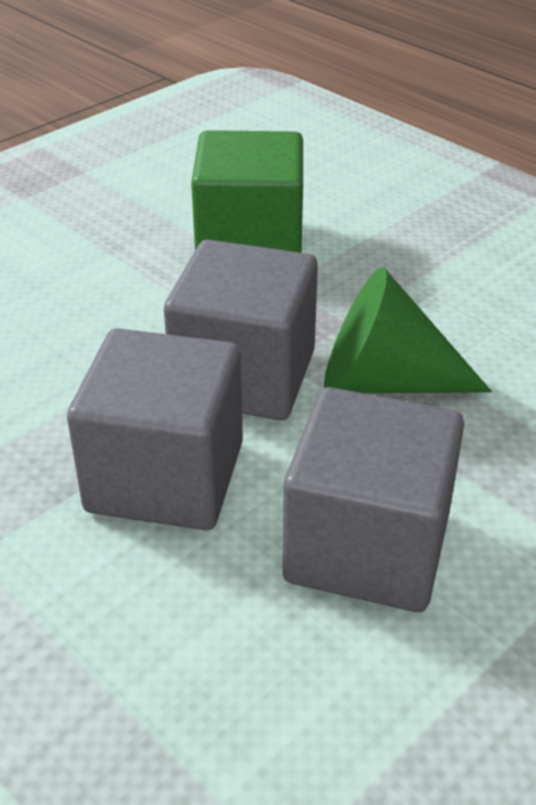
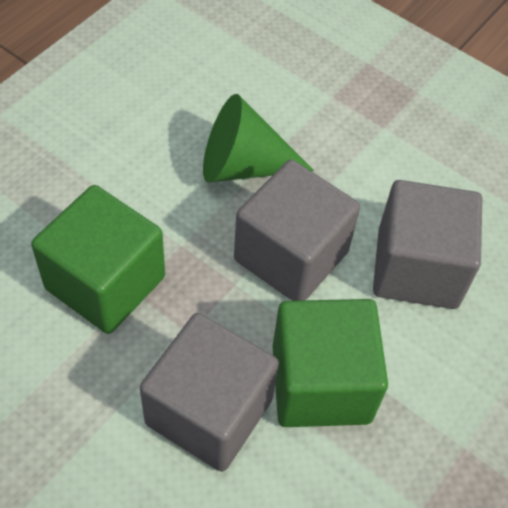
green cube: 1 -> 2

